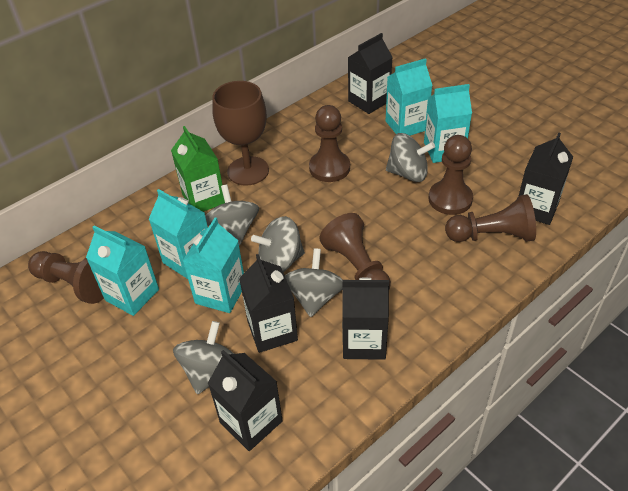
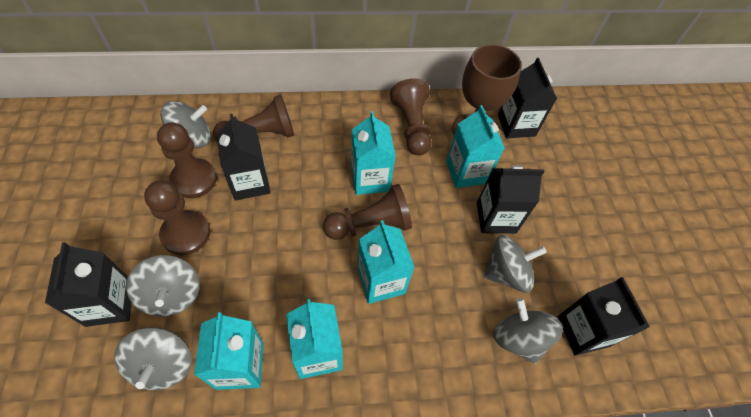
green carton: 1 -> 0

